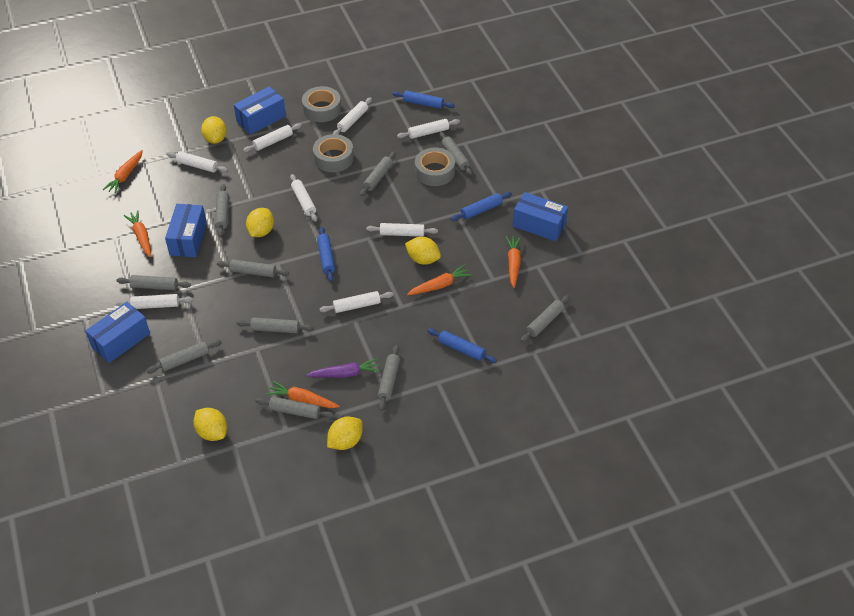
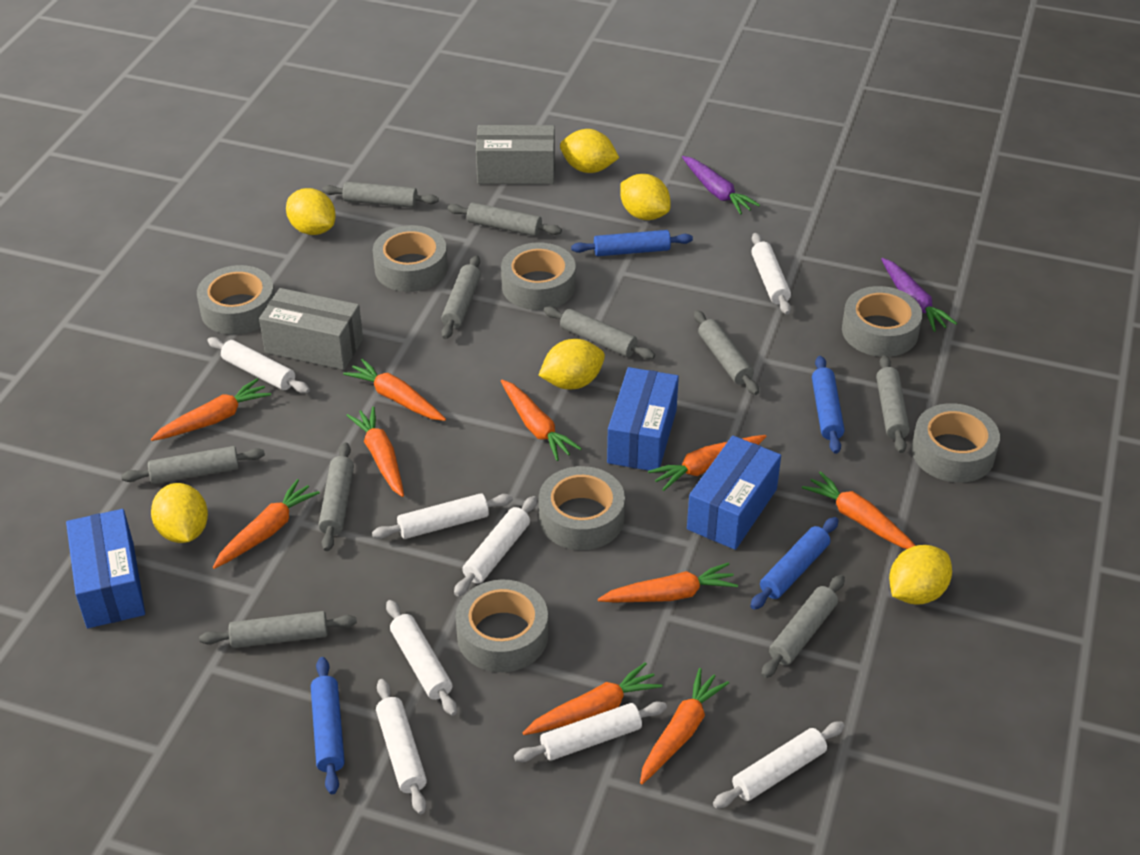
blue box: 4 -> 3
grey box: 0 -> 2
grey tape: 3 -> 7
orange carrot: 5 -> 10
purple carrot: 1 -> 2
yellow lemon: 5 -> 6

